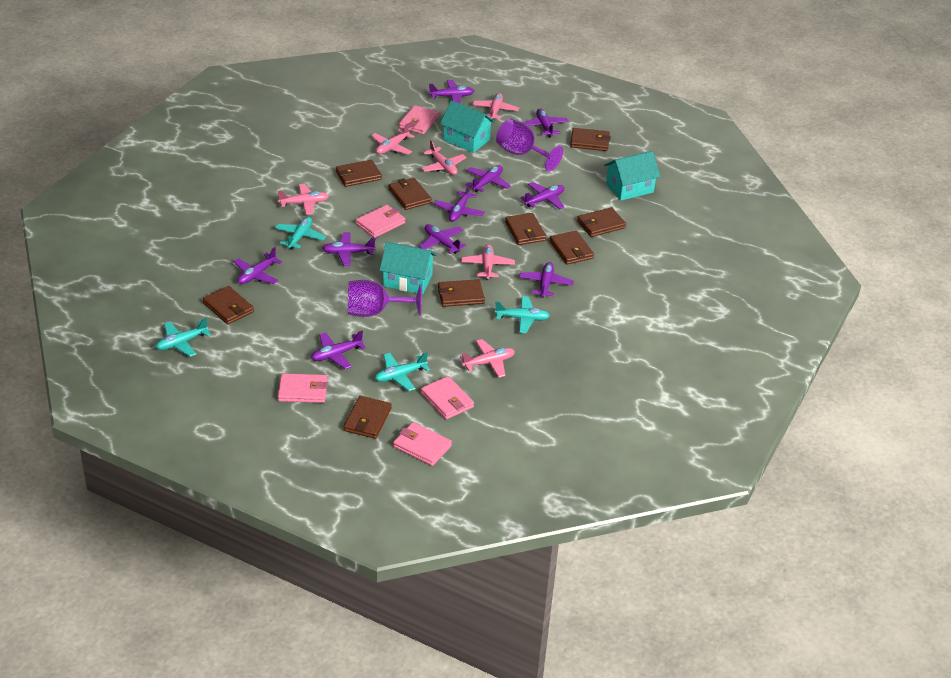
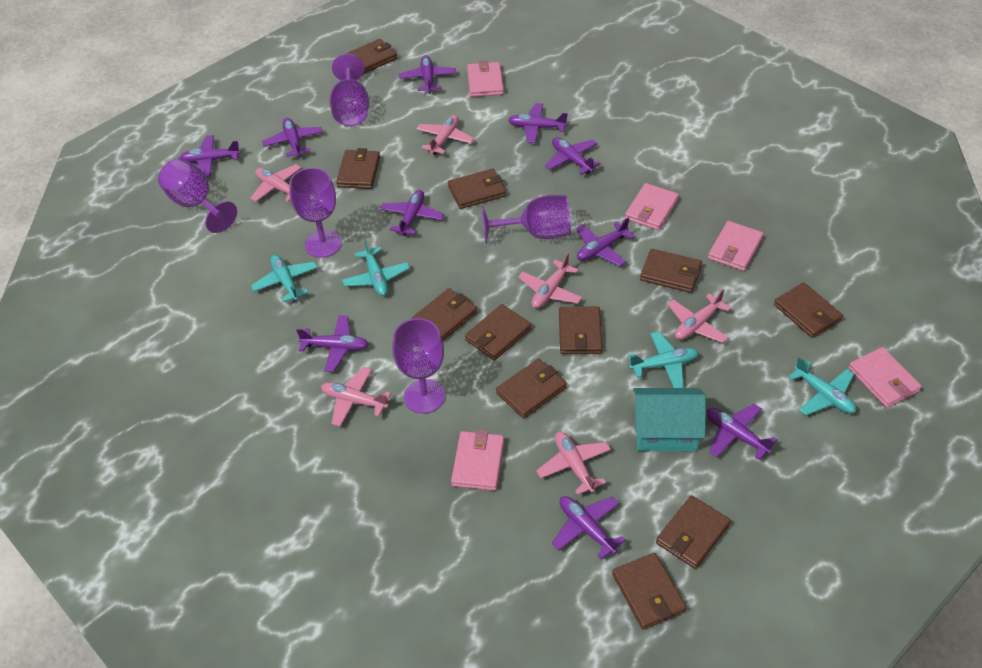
brown wallet: 9 -> 11
purple goblet: 2 -> 5
turquoise house: 3 -> 1

